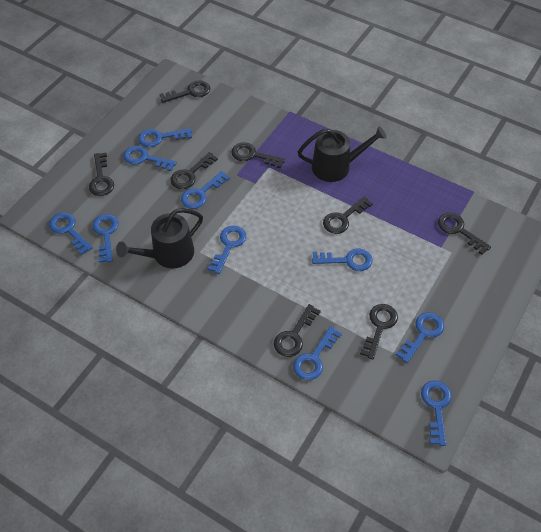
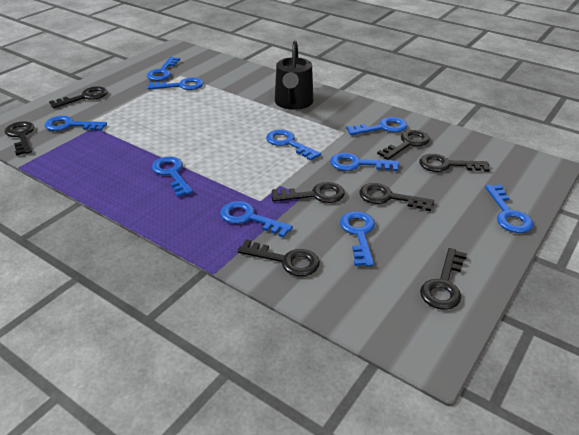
black watering can: 2 -> 1

